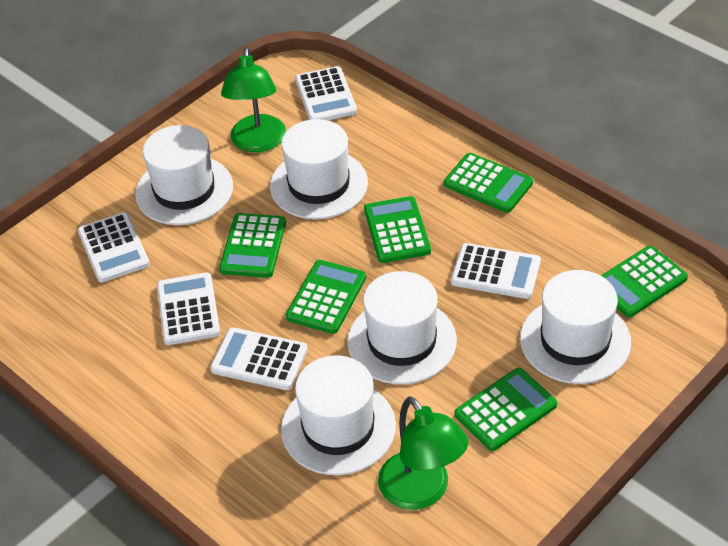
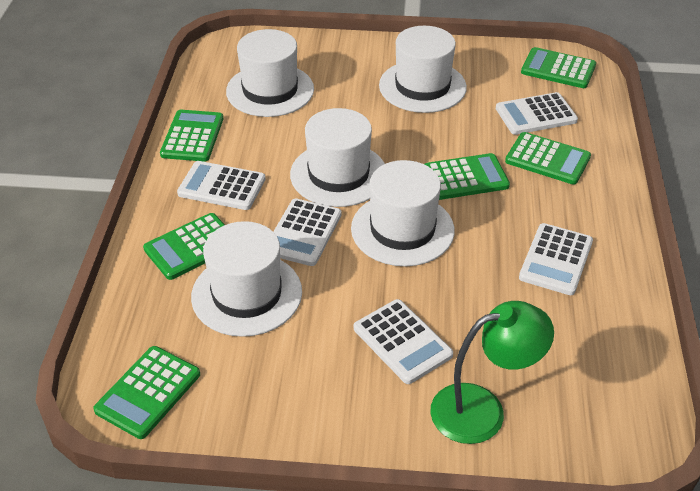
green lamp: 2 -> 1

